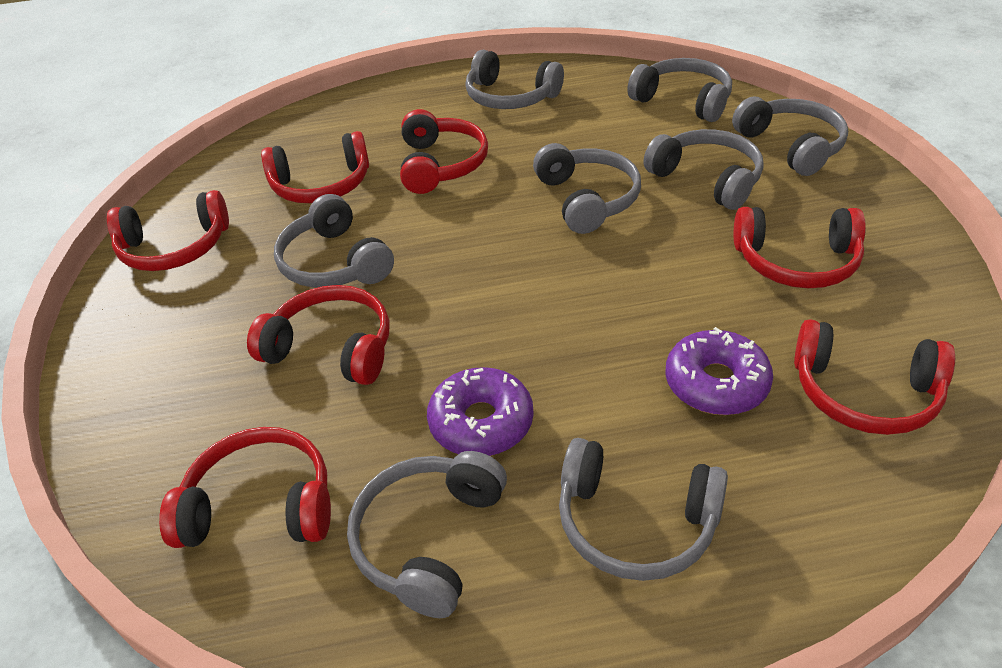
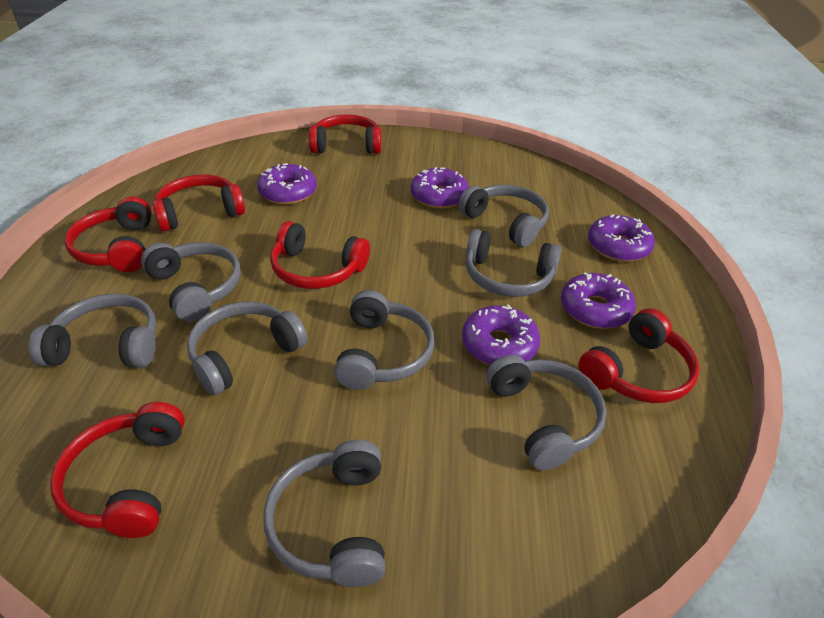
purple donut: 2 -> 5
red headphones: 7 -> 6

